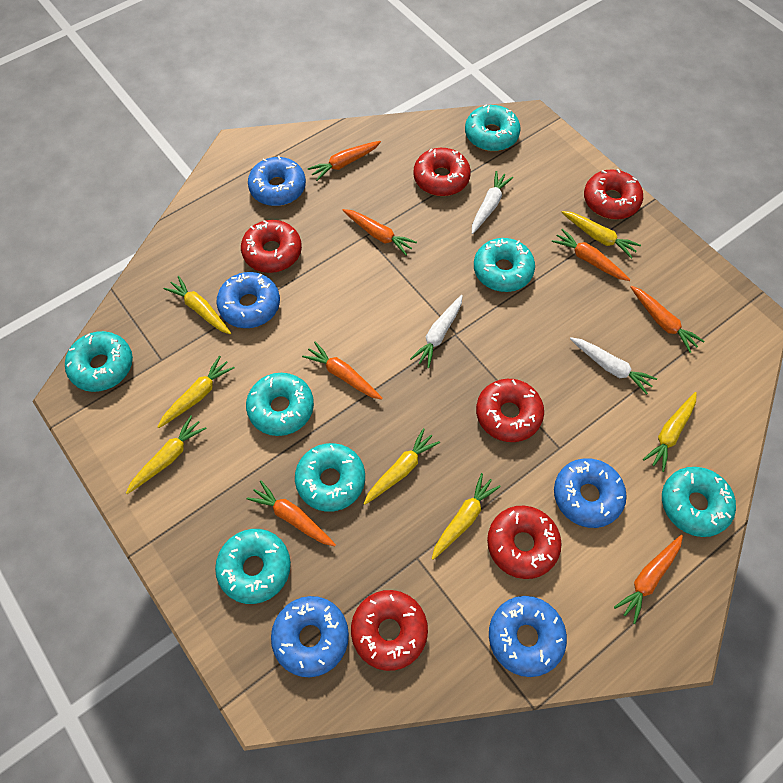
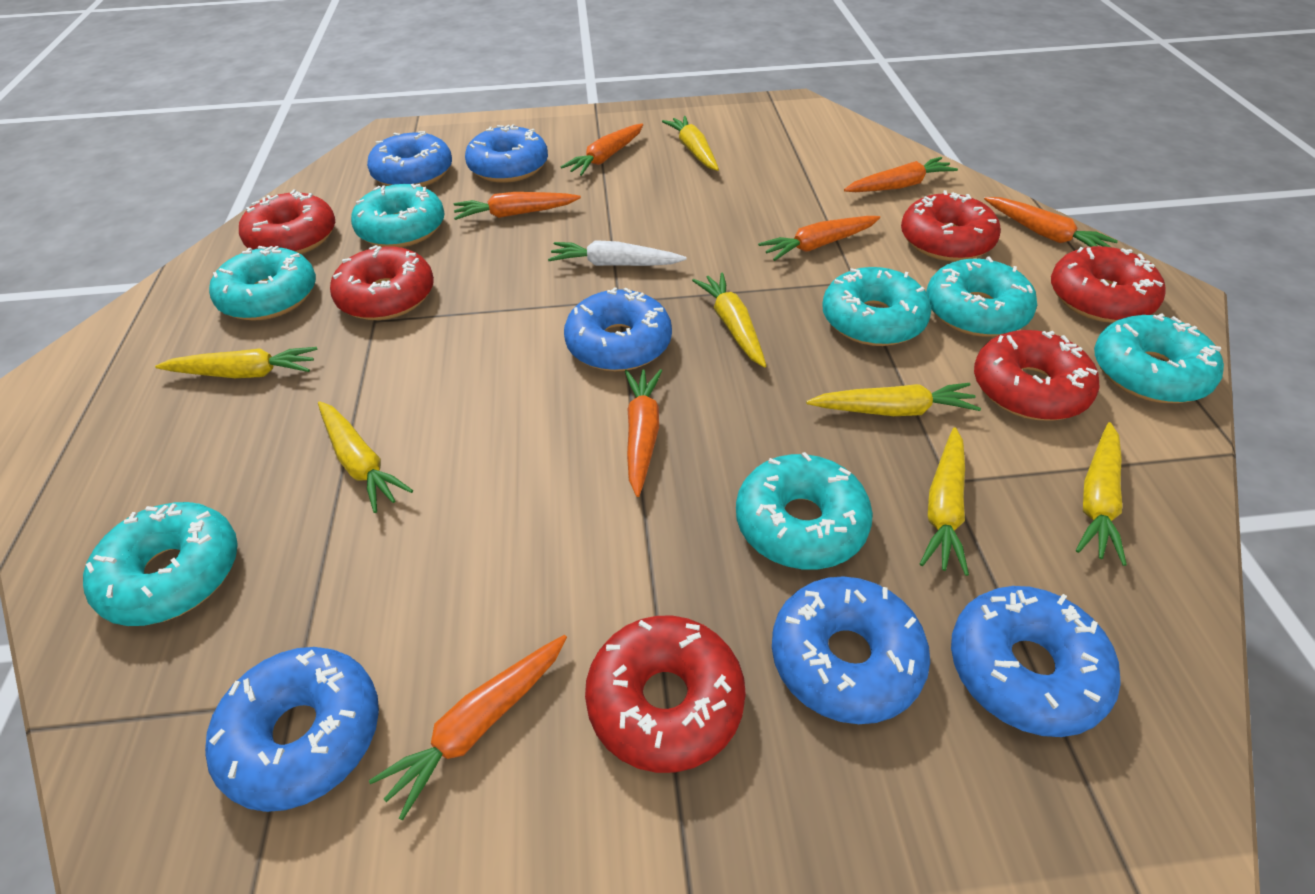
blue donut: 5 -> 6
white carrot: 3 -> 1

